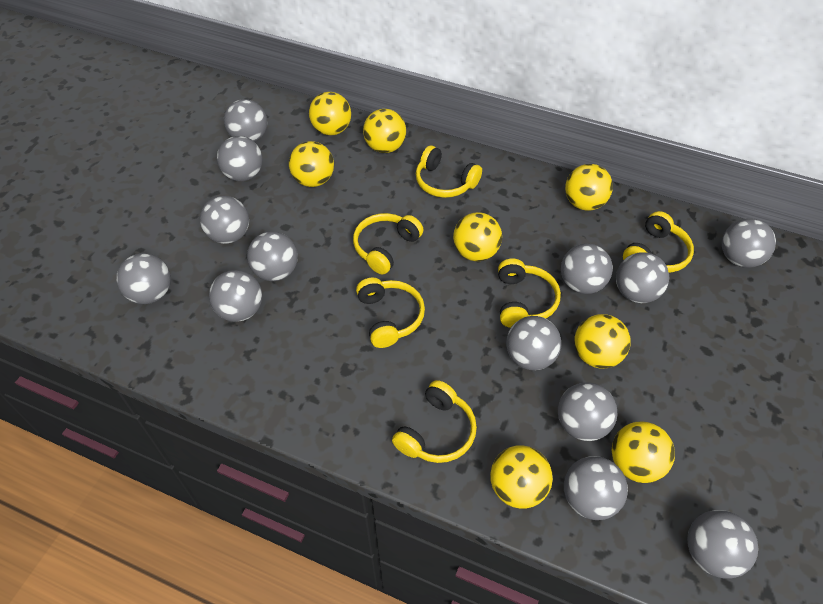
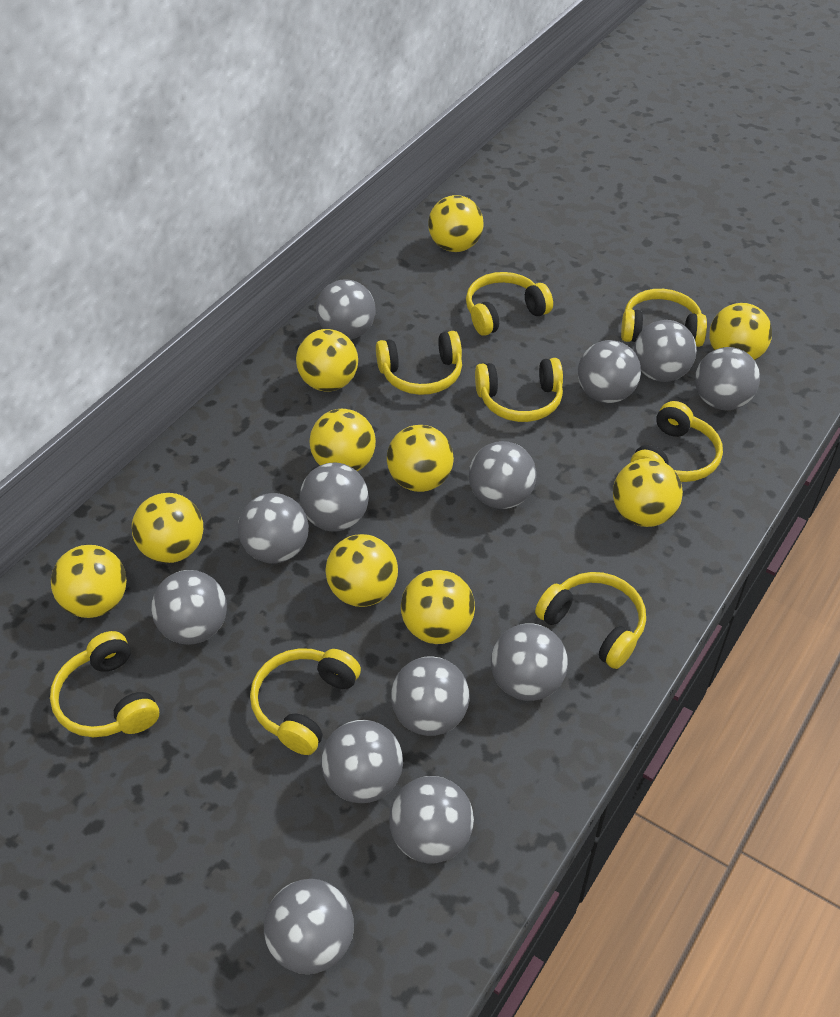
yellow ball: 8 -> 10
yellow headphones: 6 -> 8

